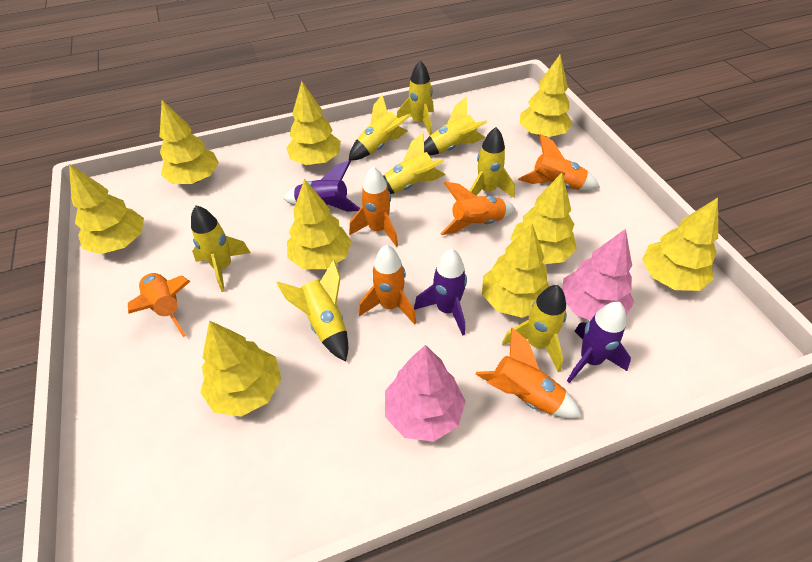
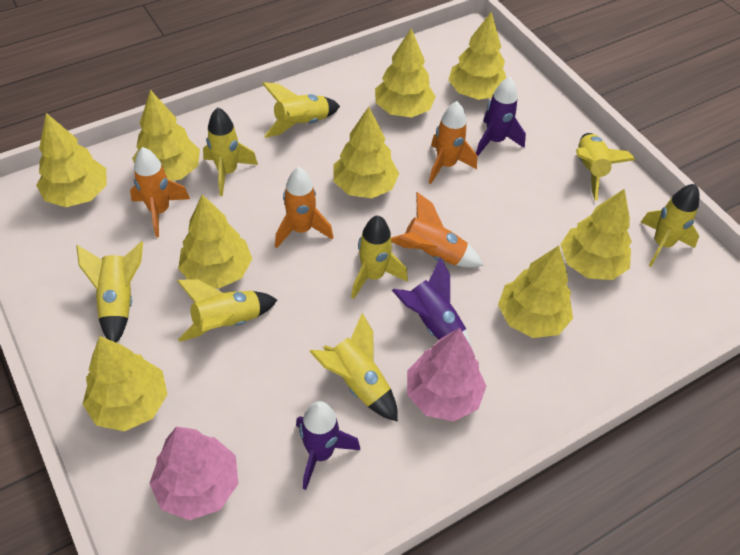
orange rocket: 6 -> 4

